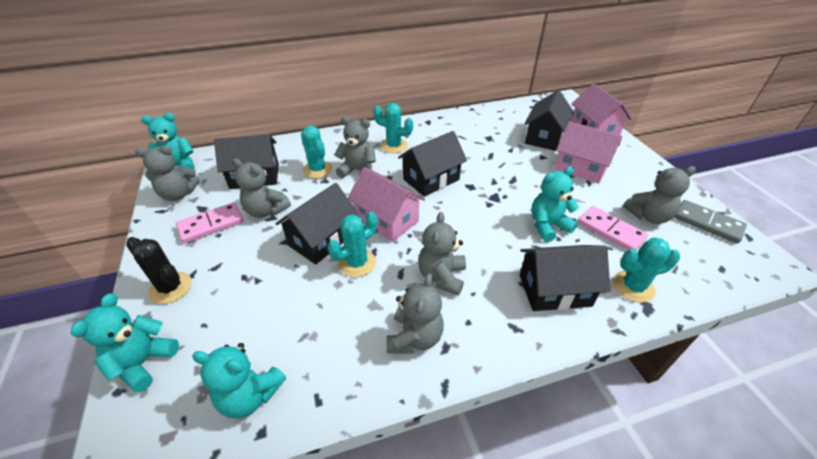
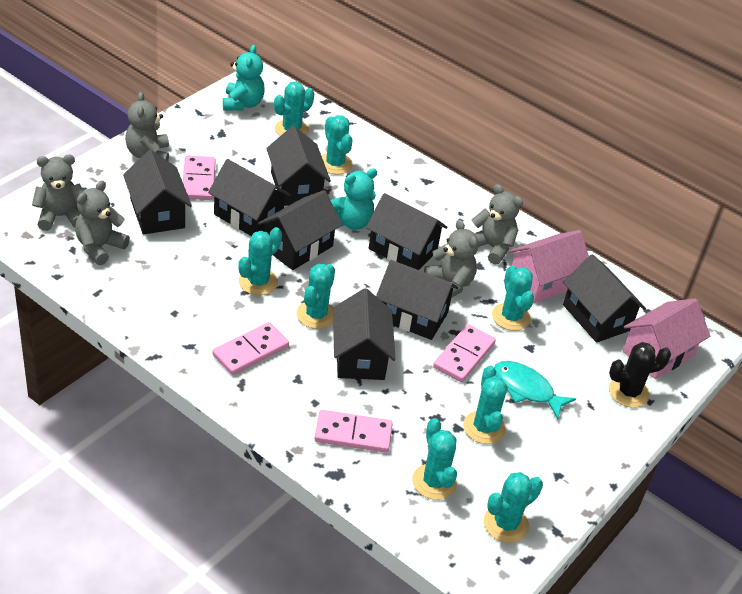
black house: 5 -> 8
grey domino: 1 -> 0
grey teddy bear: 6 -> 5
pink domino: 2 -> 4
pink house: 3 -> 2
turquoise cactus: 4 -> 8
turquoise fish: 0 -> 1
turquoise teddy bear: 4 -> 2

